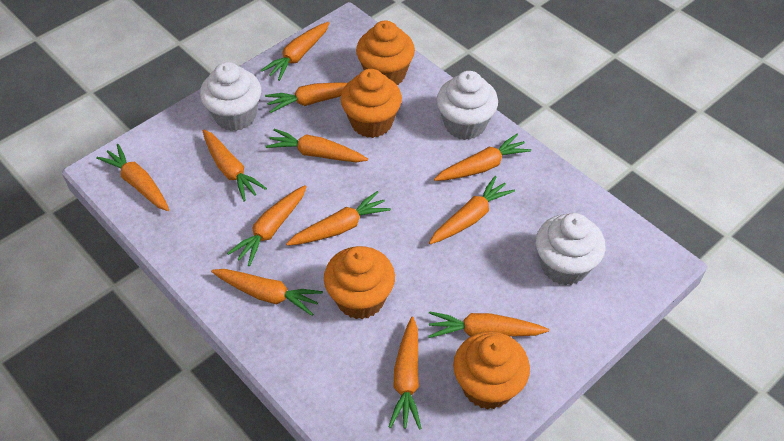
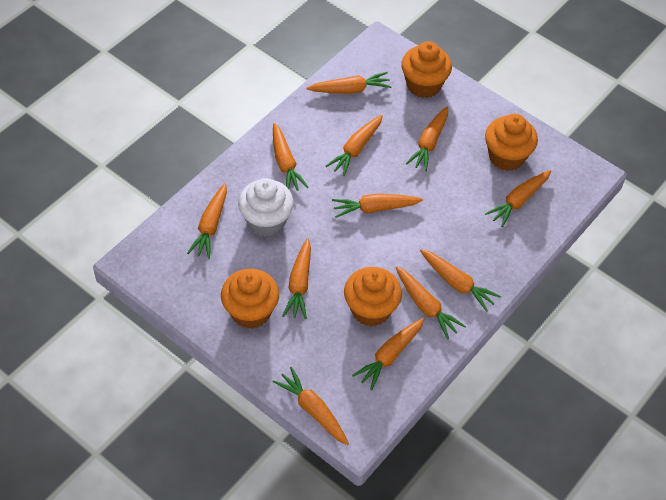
white cupcake: 3 -> 1

